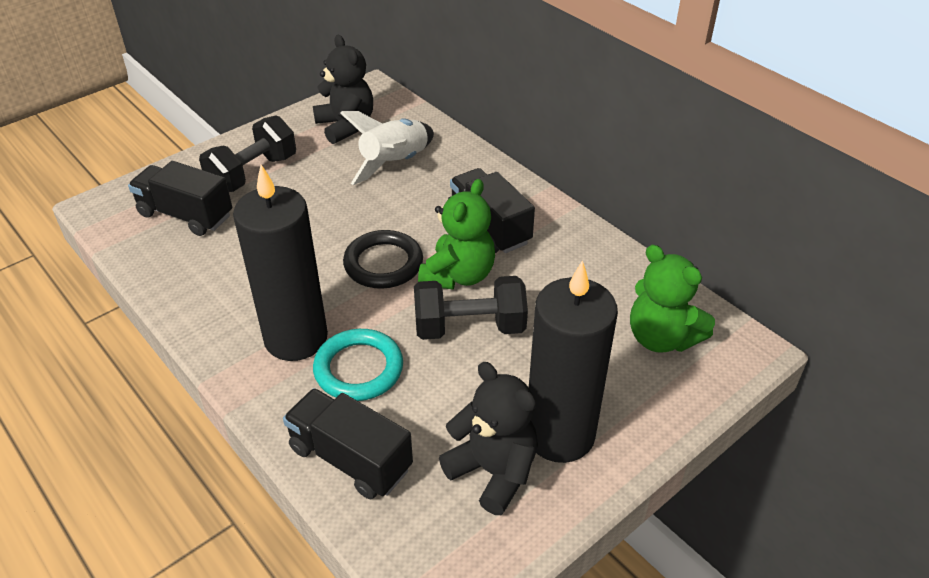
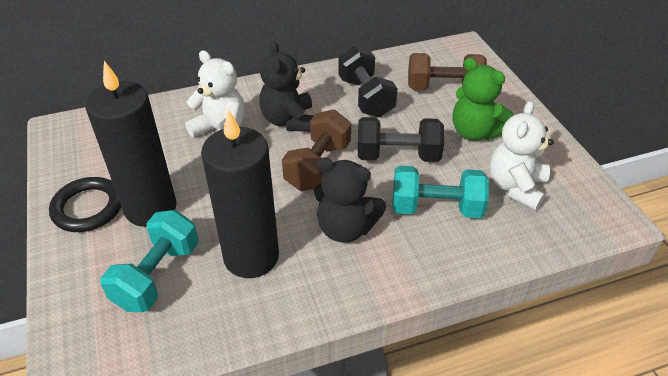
black truck: 3 -> 0
brown dumbbell: 0 -> 2
green teddy bear: 2 -> 1
turquoise dumbbell: 0 -> 2
turquoise ring: 1 -> 0
white rocket: 1 -> 0
white teddy bear: 0 -> 2

